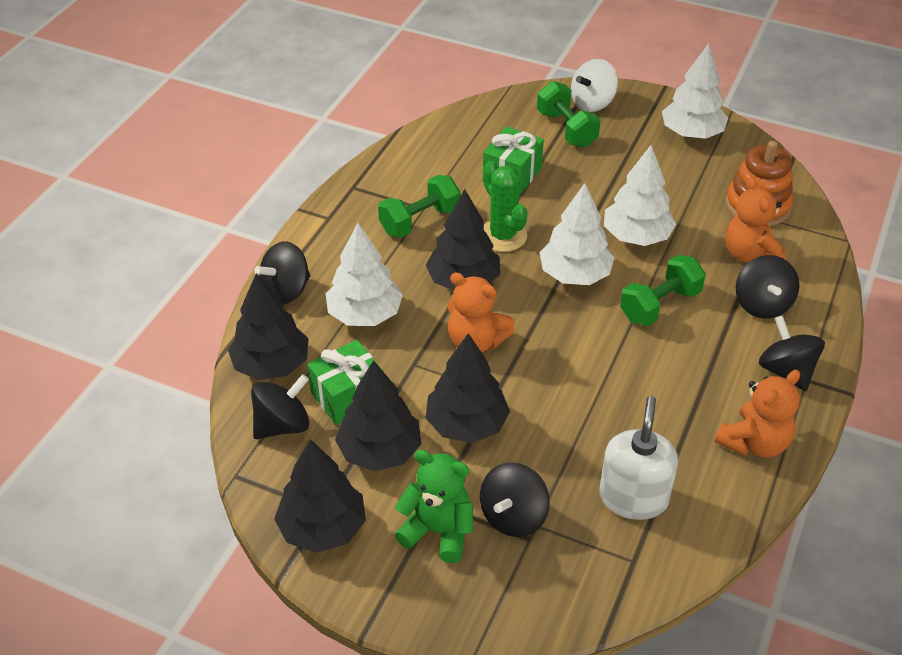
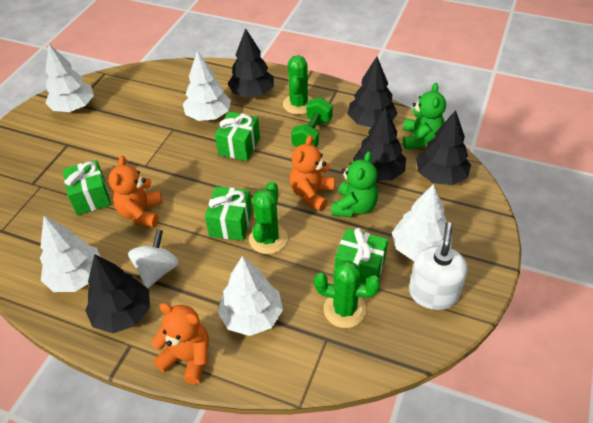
black spinning top: 5 -> 0
green cactus: 1 -> 3
green dumbbell: 3 -> 1
green gift: 2 -> 4
green teddy bear: 1 -> 2
orange stacking toy: 1 -> 0
white tree: 4 -> 5

